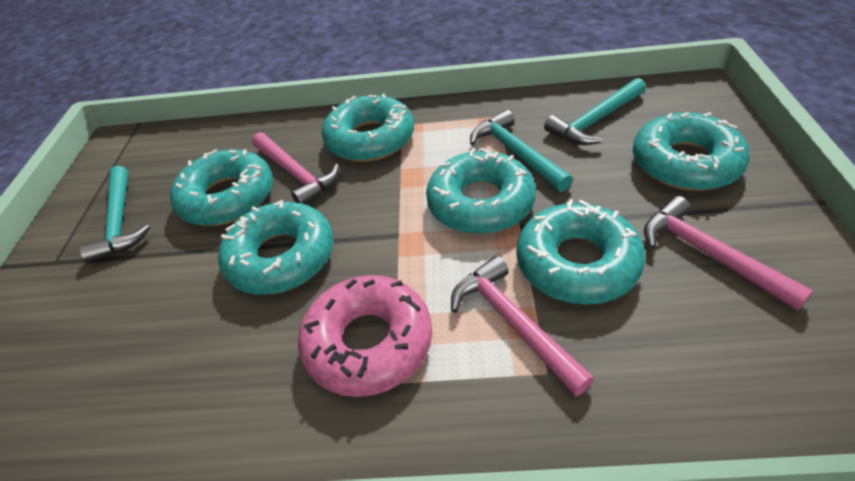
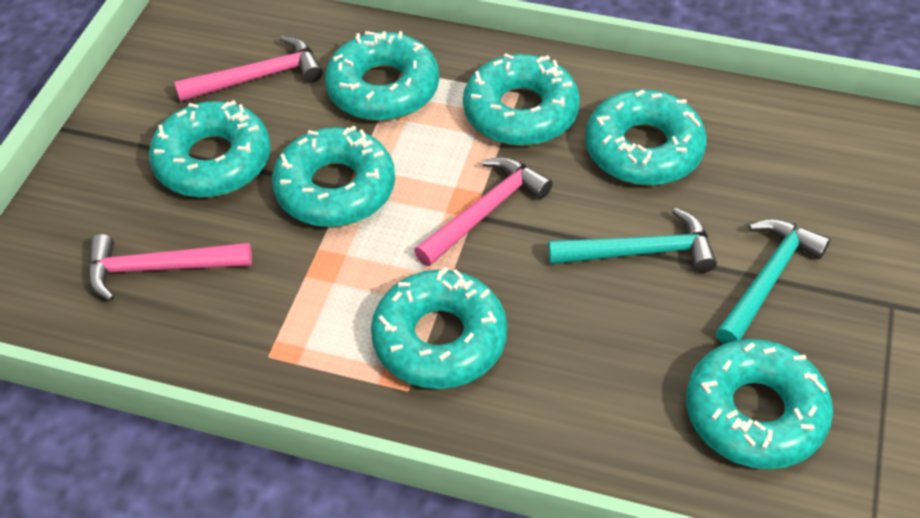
pink donut: 1 -> 0
turquoise donut: 6 -> 7
turquoise hammer: 3 -> 2

